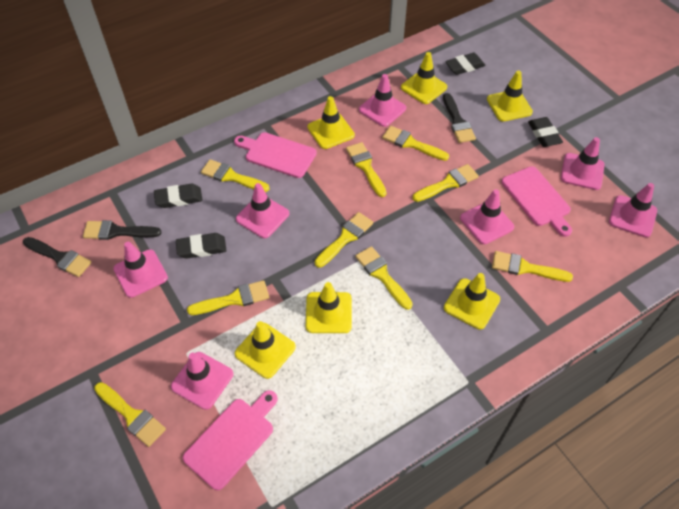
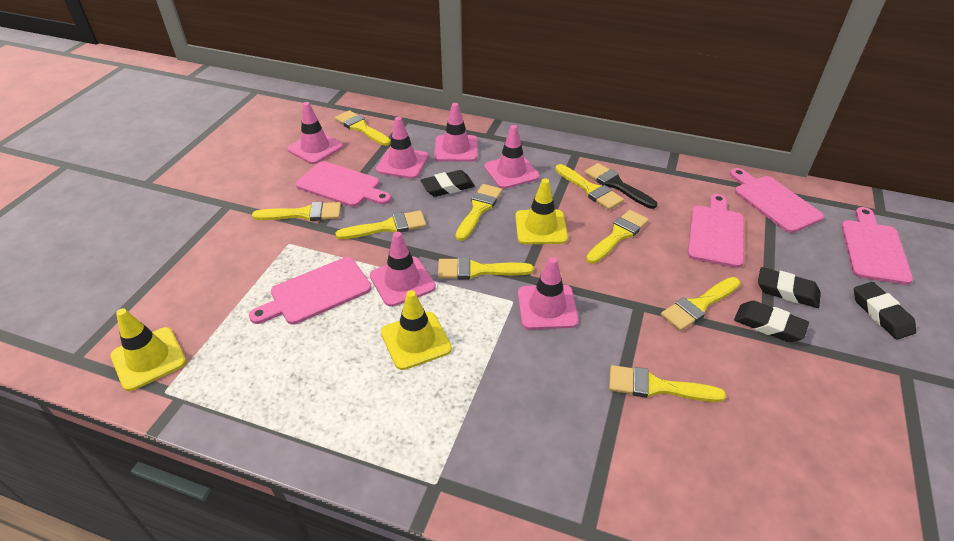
black brush: 3 -> 1
pink cutting board: 3 -> 5
pink traffic cone: 7 -> 6
yellow traffic cone: 6 -> 3

